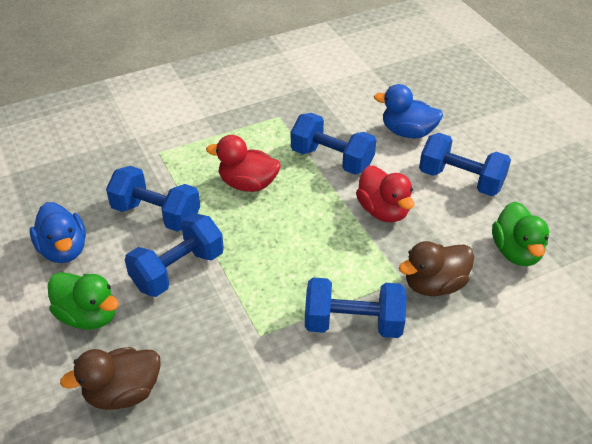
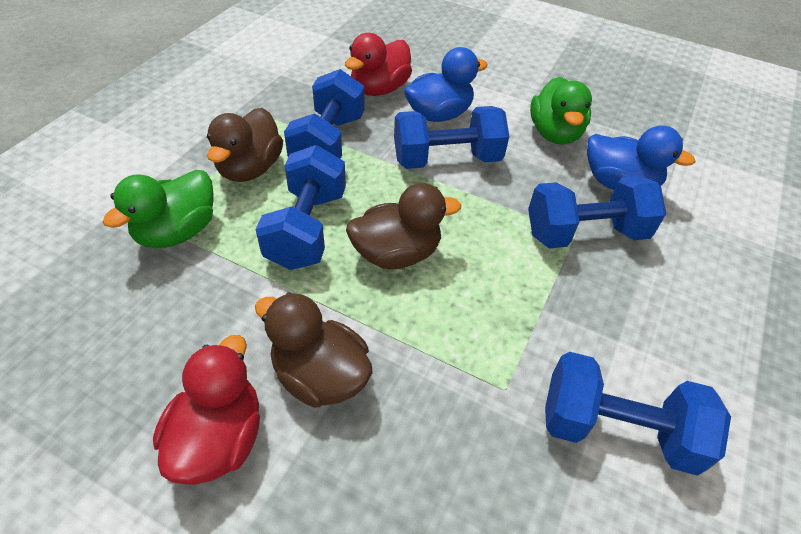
brown duck: 2 -> 3

